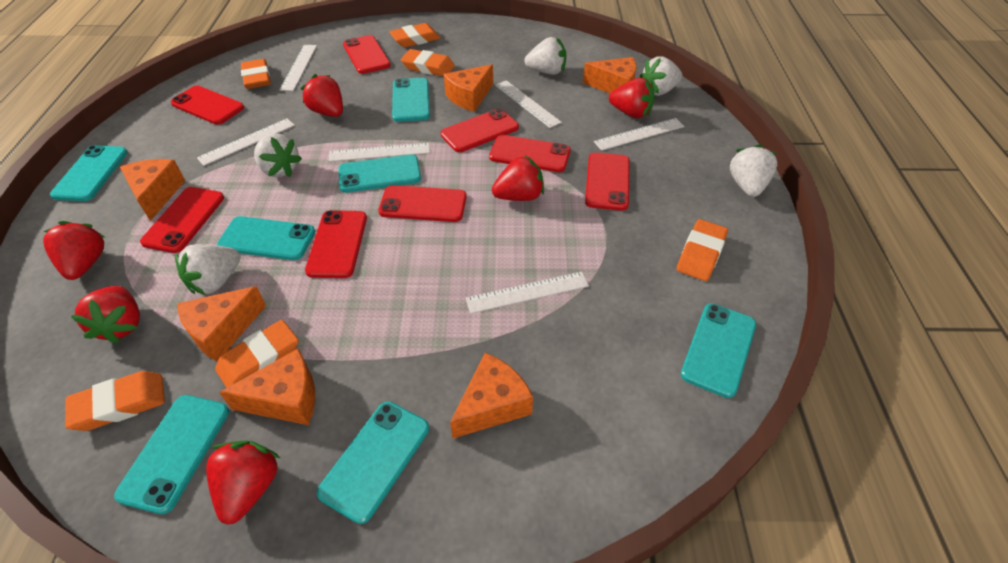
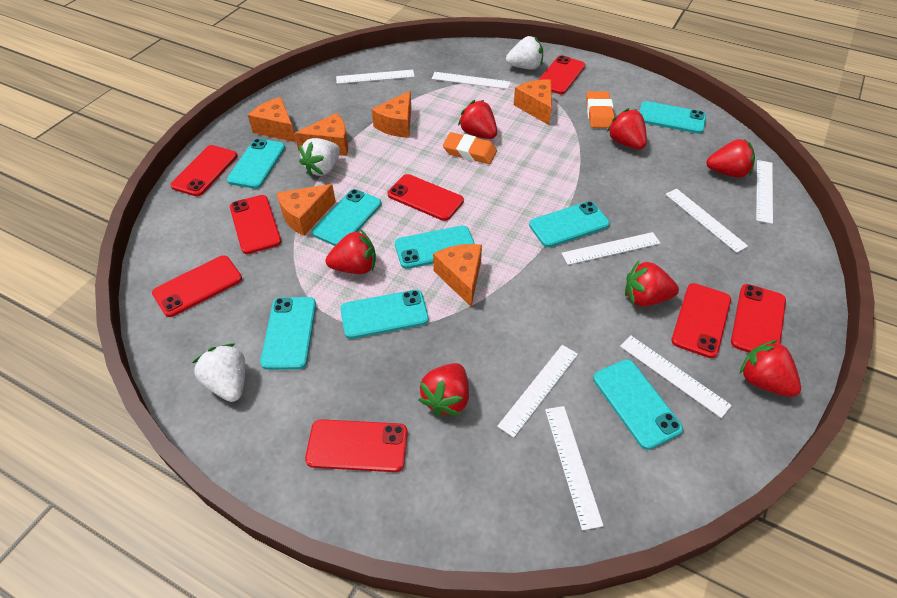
orange eraser: 6 -> 2
red strawberry: 6 -> 7
turquoise phone: 7 -> 8
white ruler: 6 -> 8
white strawberry: 5 -> 3

